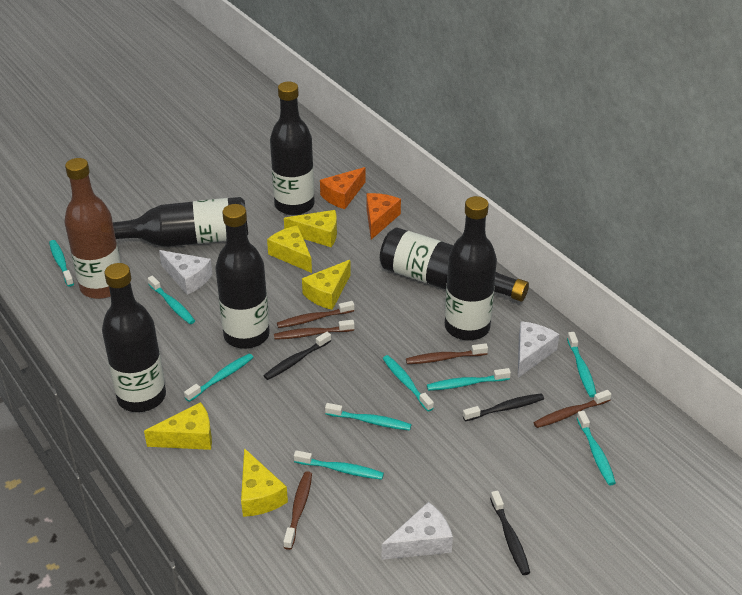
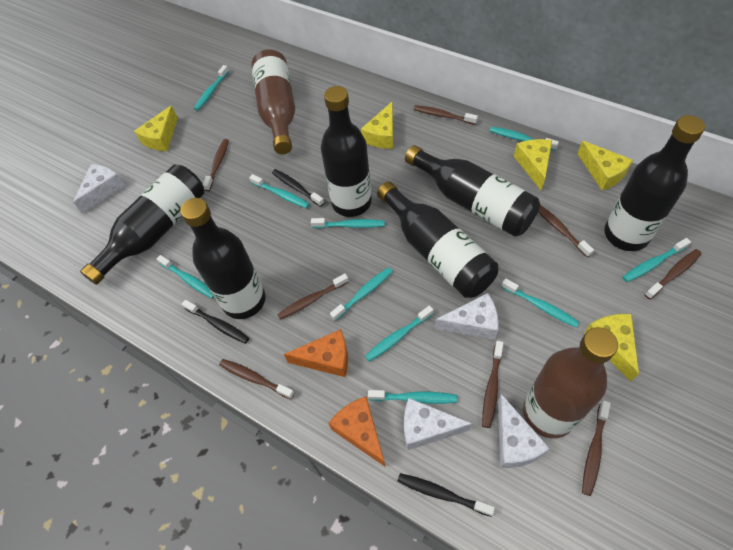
brown bottle: 1 -> 2
brown toothbrush: 5 -> 8
turquoise toothbrush: 9 -> 10
white cheese: 3 -> 4

